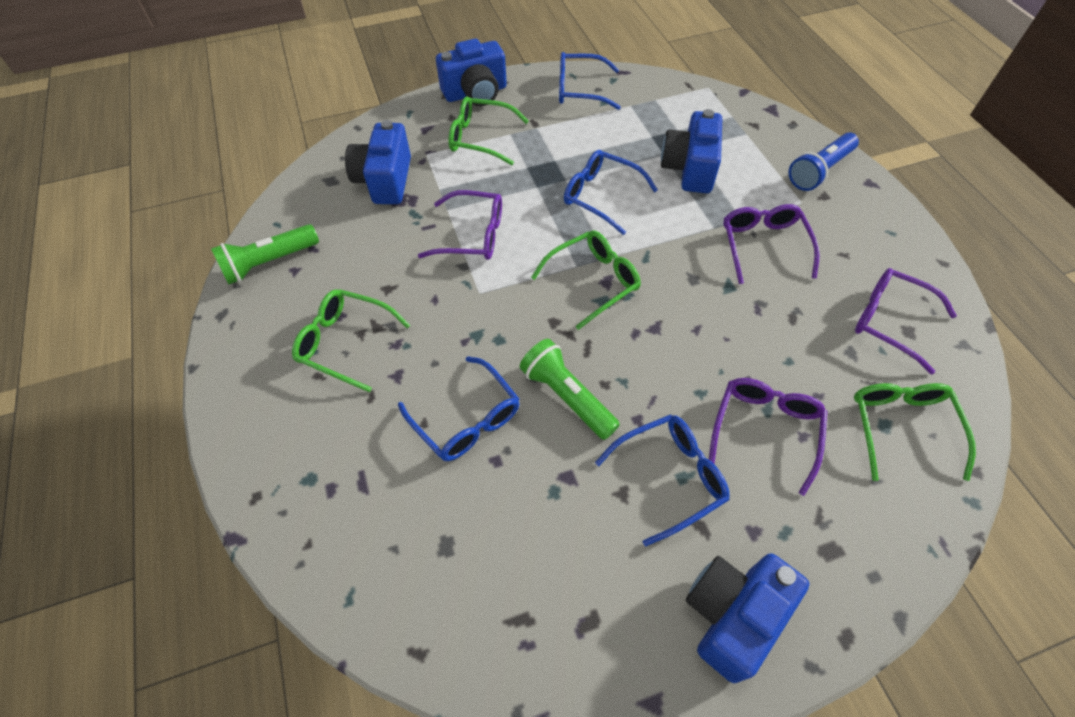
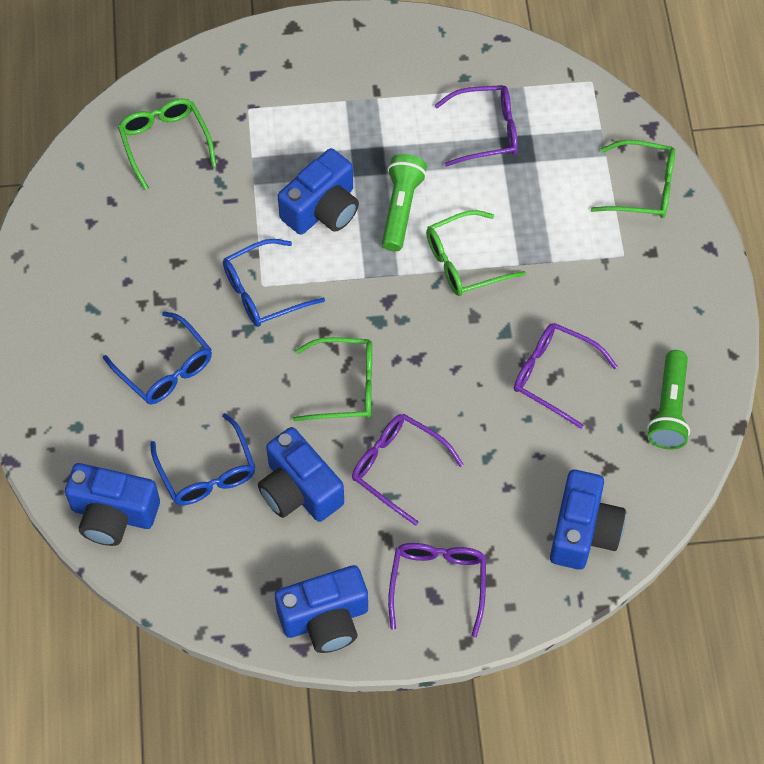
blue camera: 4 -> 5
blue flashlight: 1 -> 0
blue glasses: 4 -> 3

